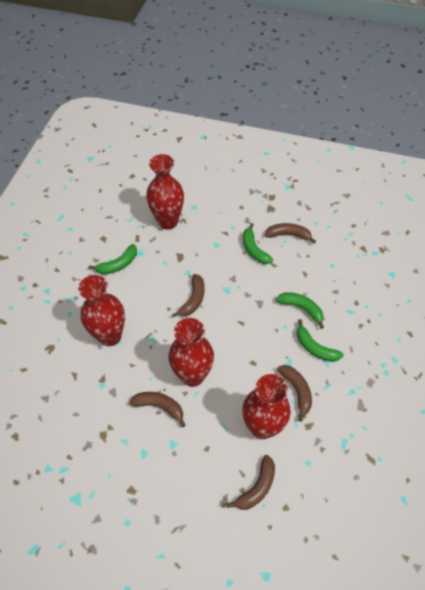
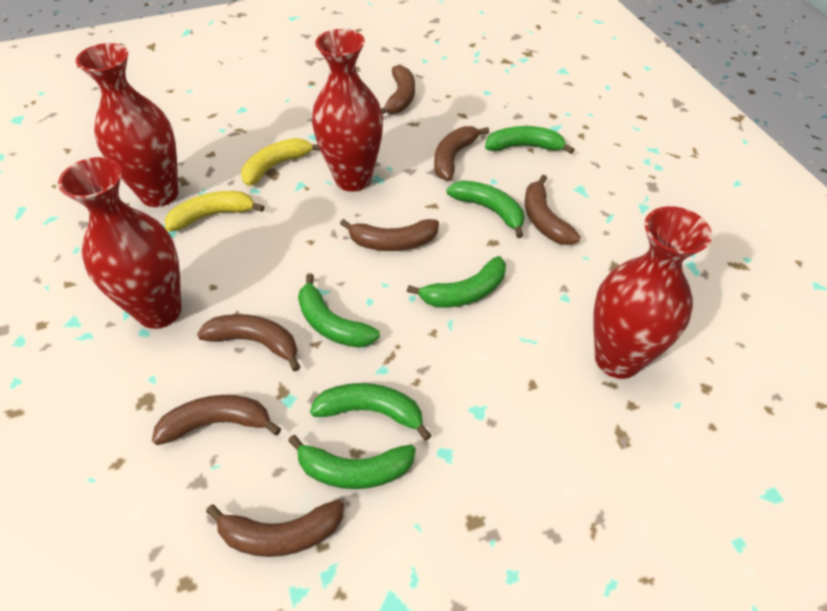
brown banana: 5 -> 7
green banana: 4 -> 6
yellow banana: 0 -> 2

